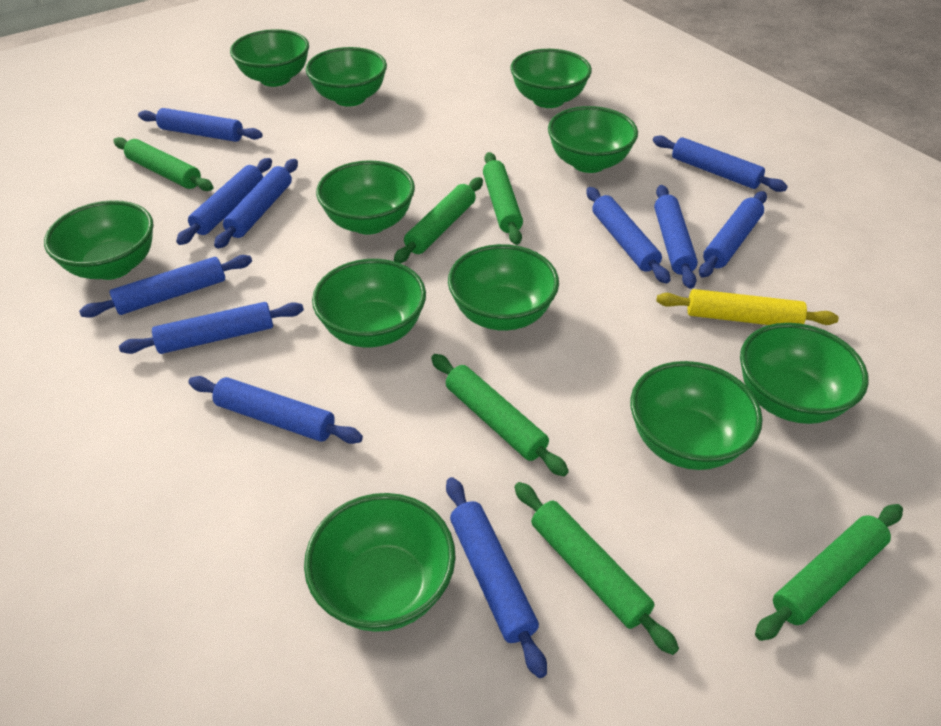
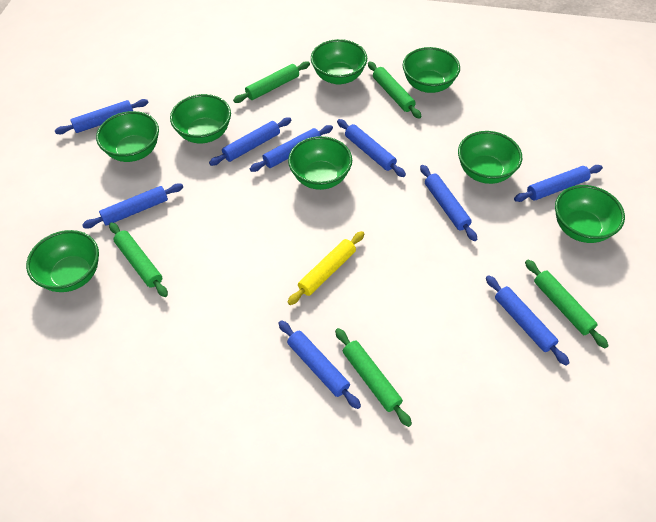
blue rolling pin: 11 -> 9
green bowl: 11 -> 8
green rolling pin: 6 -> 5

